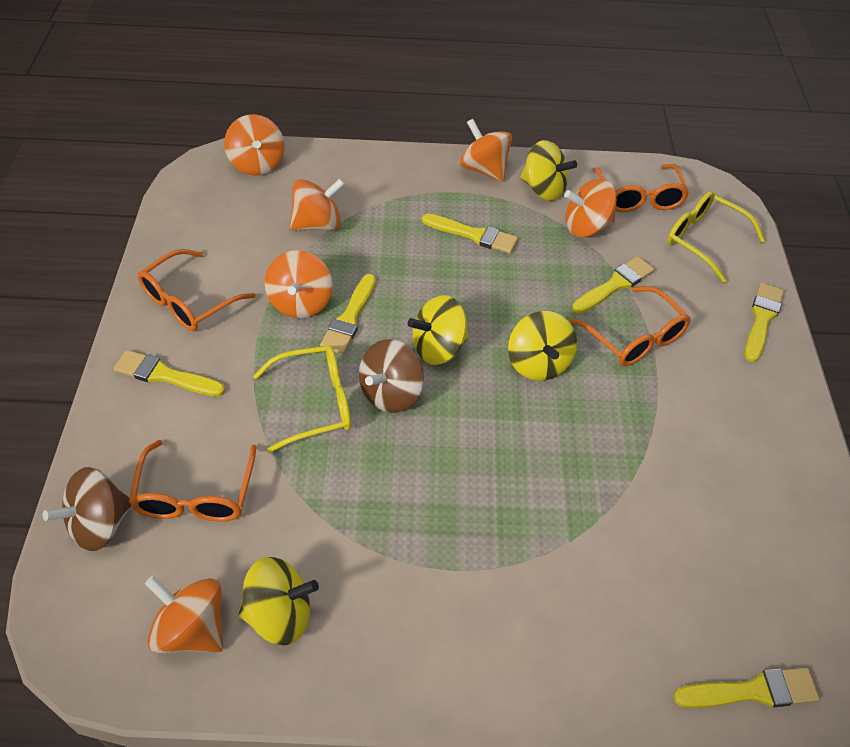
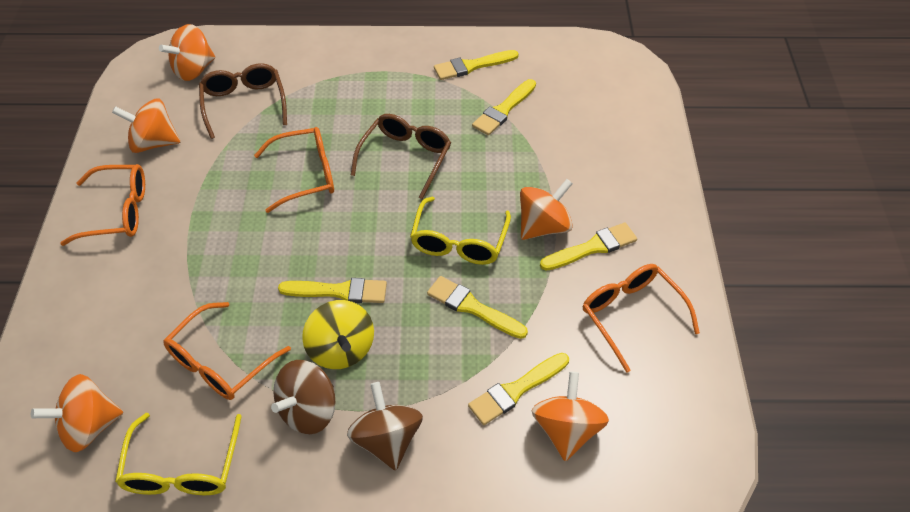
brown glasses: 0 -> 2
orange spinning top: 6 -> 5
yellow spinning top: 4 -> 1

